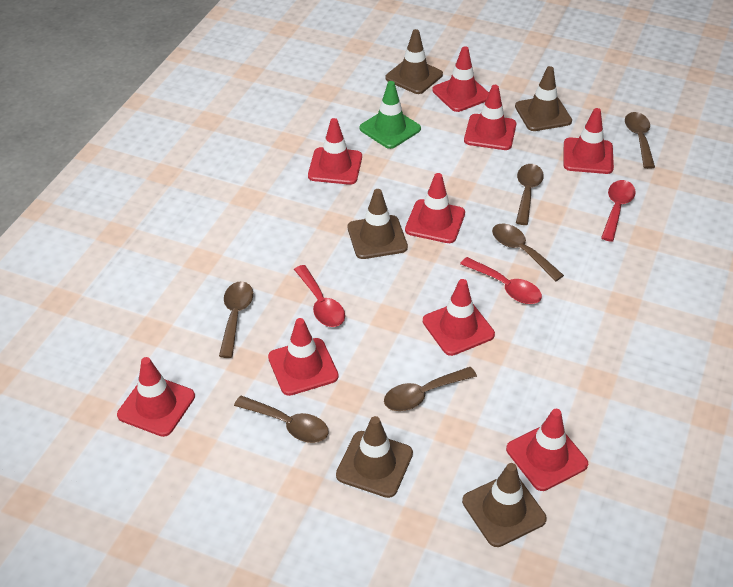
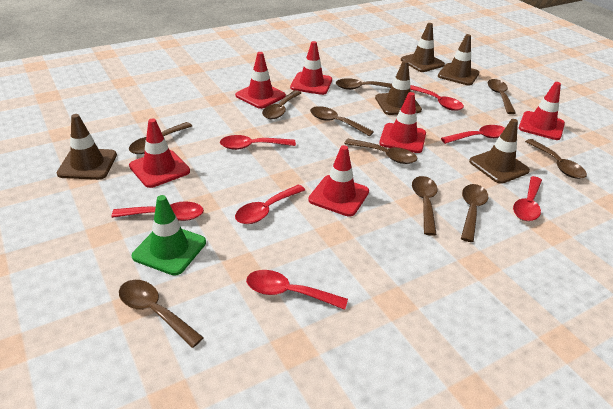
brown spoon: 6 -> 10
red spoon: 3 -> 7
red traffic cone: 9 -> 6

